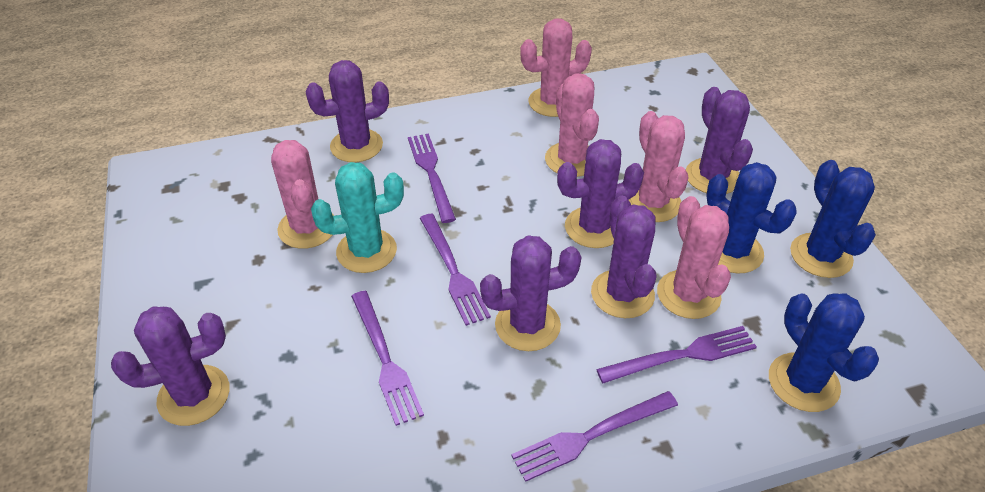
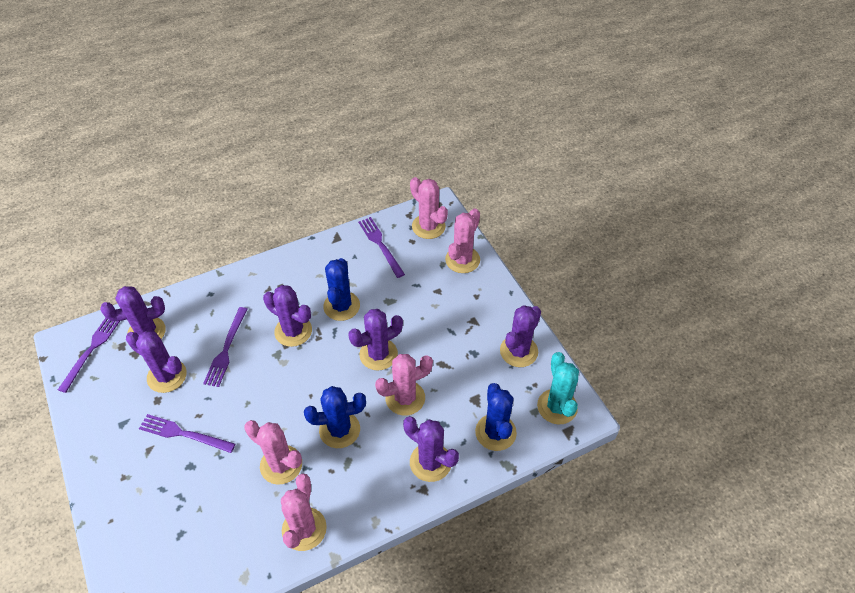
purple fork: 5 -> 4

